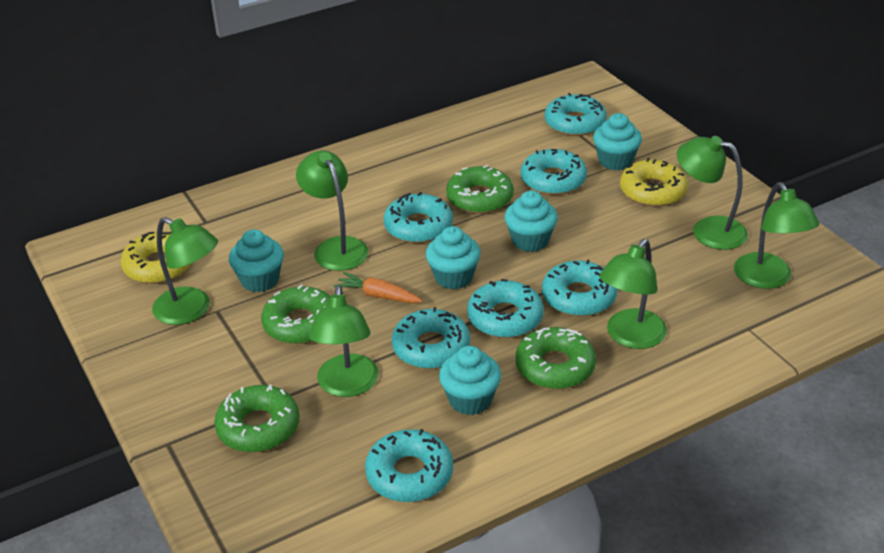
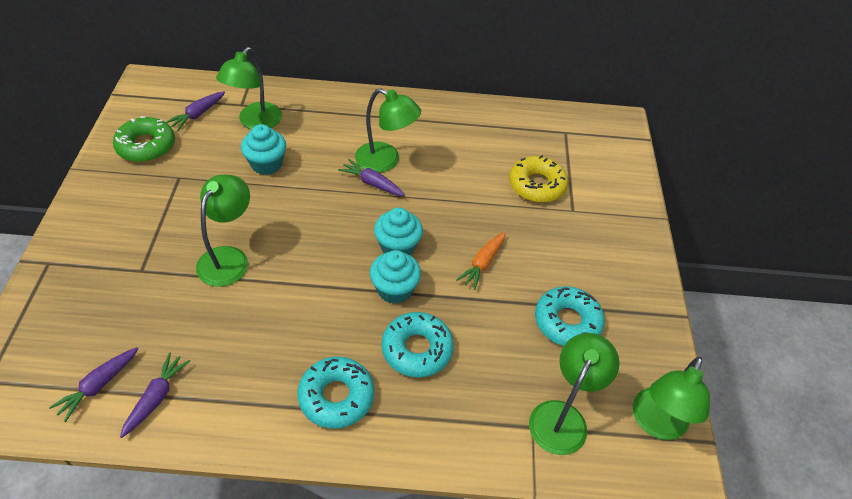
green donut: 4 -> 1
green lamp: 6 -> 5
purple carrot: 0 -> 4
turquoise cupcake: 5 -> 3
turquoise donut: 7 -> 3
yellow donut: 2 -> 1

